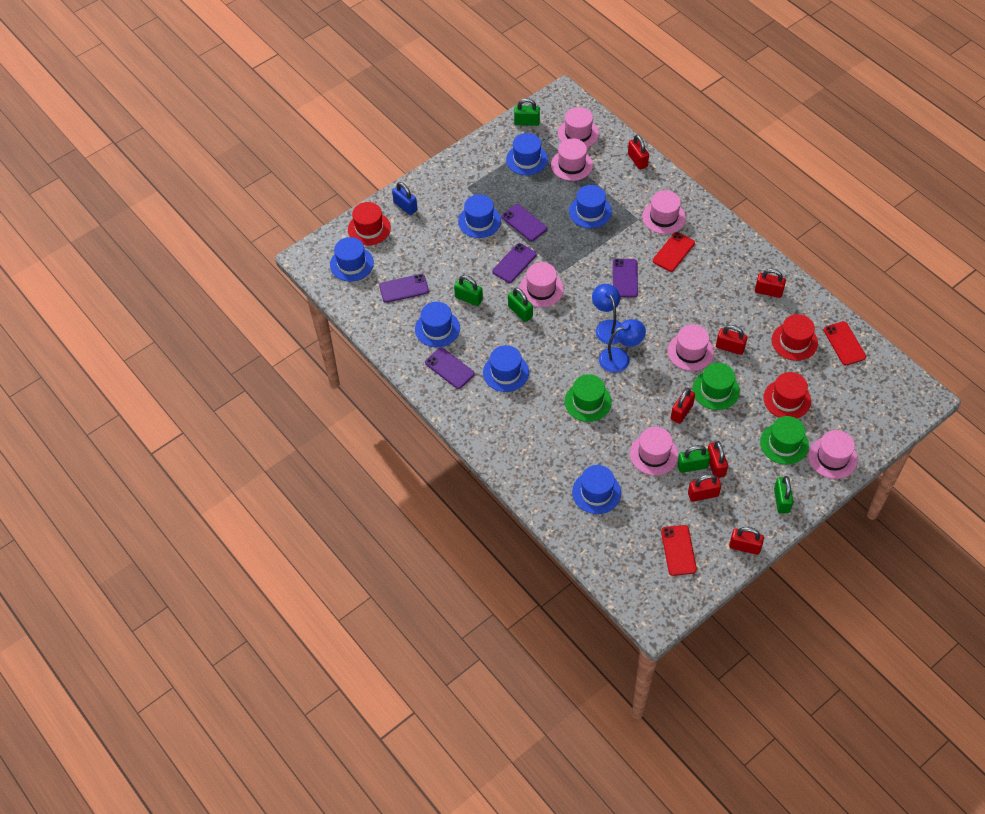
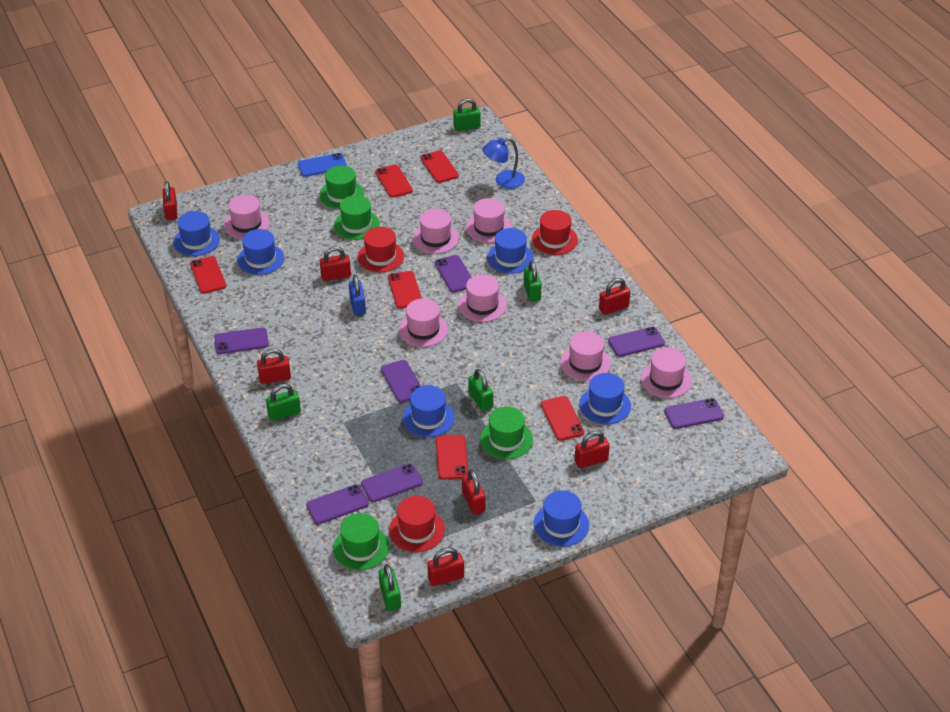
blue hat: 7 -> 6
blue lamp: 2 -> 1
blue phone: 0 -> 1
green hat: 3 -> 4
purple phone: 5 -> 7
red phone: 3 -> 6

